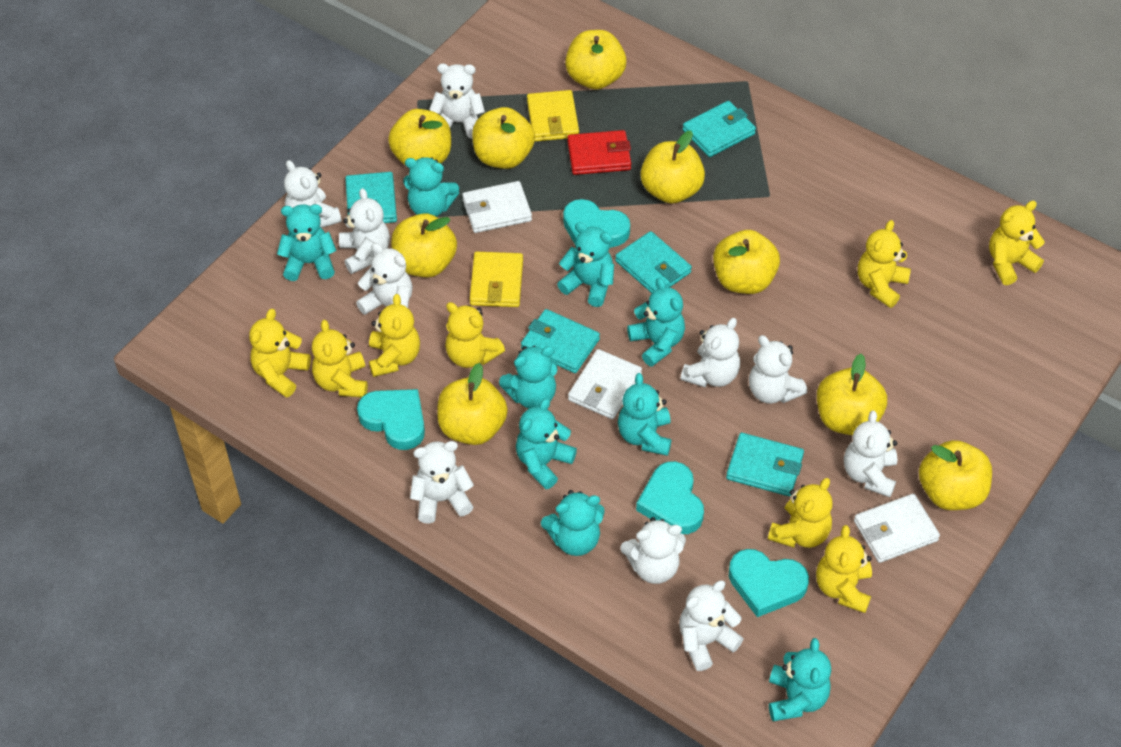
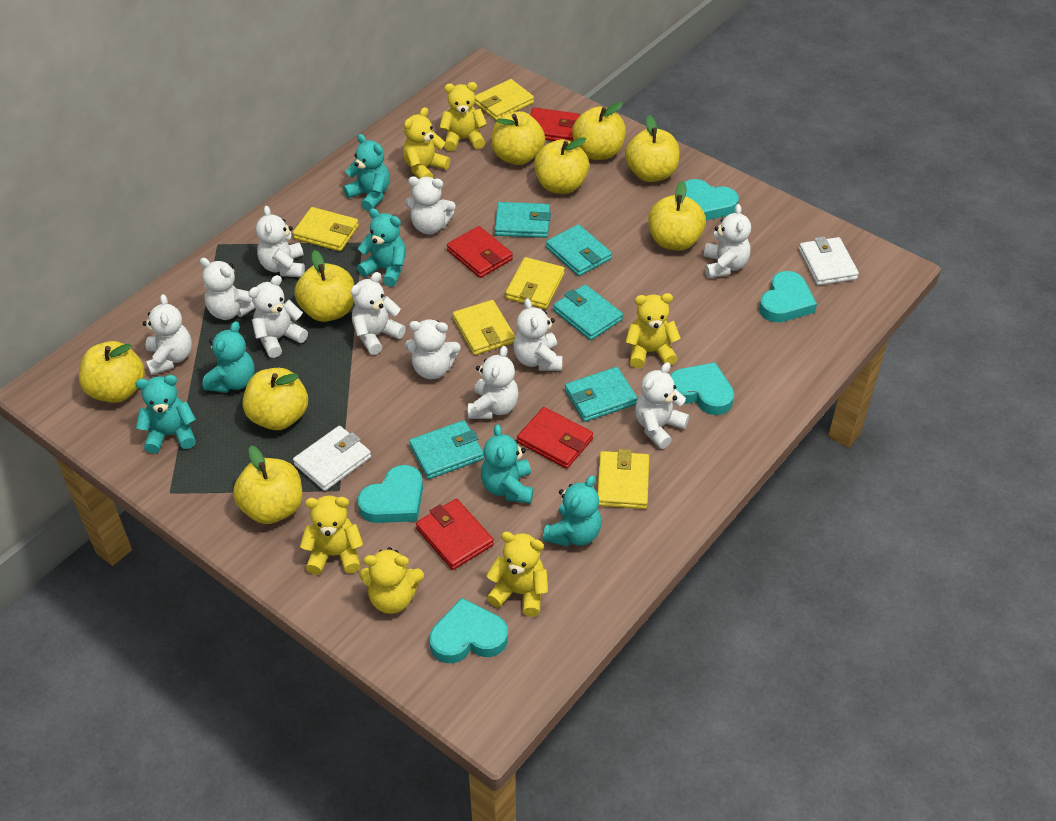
red wallet: 1 -> 4
turquoise heart: 4 -> 5
turquoise teddy bear: 9 -> 6
white teddy bear: 10 -> 11
white wallet: 3 -> 2
yellow teddy bear: 8 -> 6
yellow wallet: 2 -> 5

